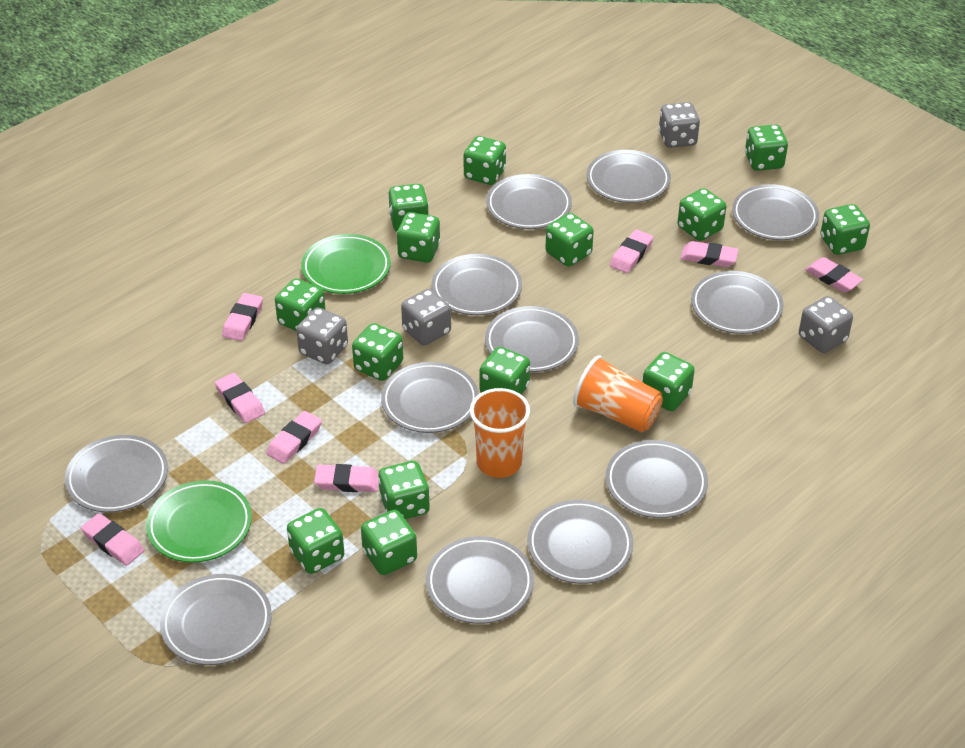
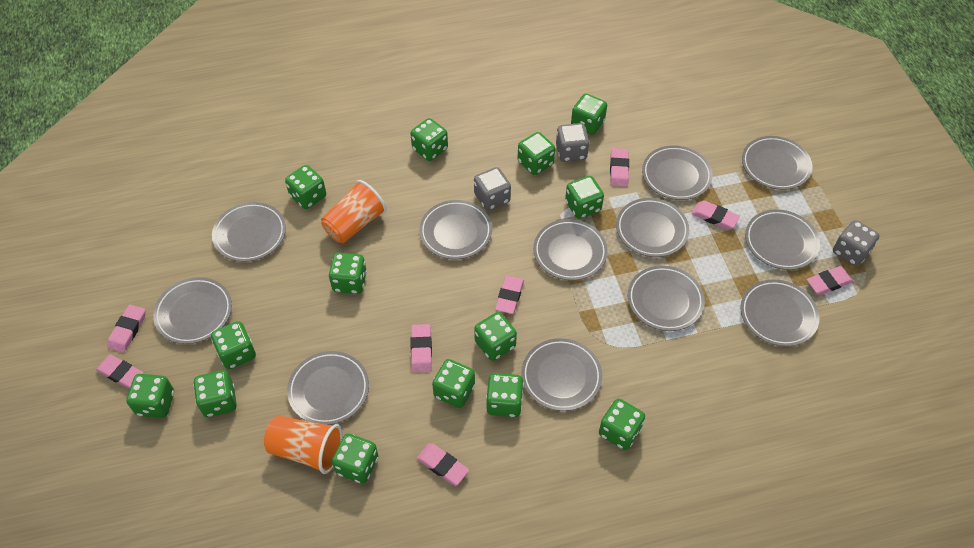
green plate: 2 -> 0
grey dice: 4 -> 3

